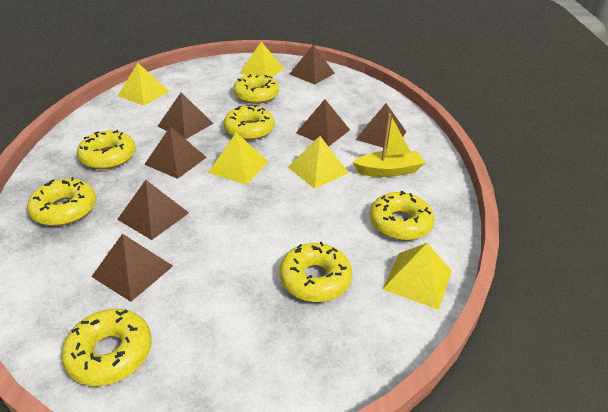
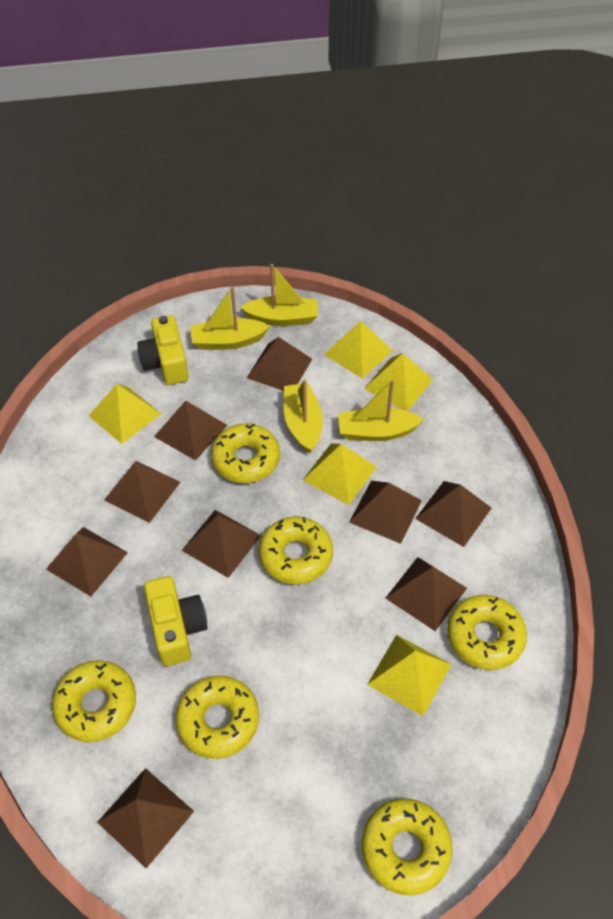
brown pyramid: 7 -> 9
yellow boat: 1 -> 4
yellow camera: 0 -> 2
yellow donut: 7 -> 6

